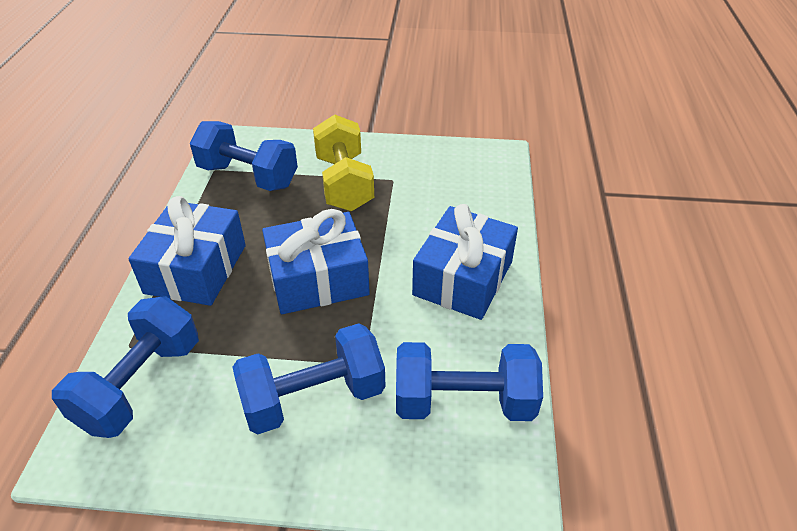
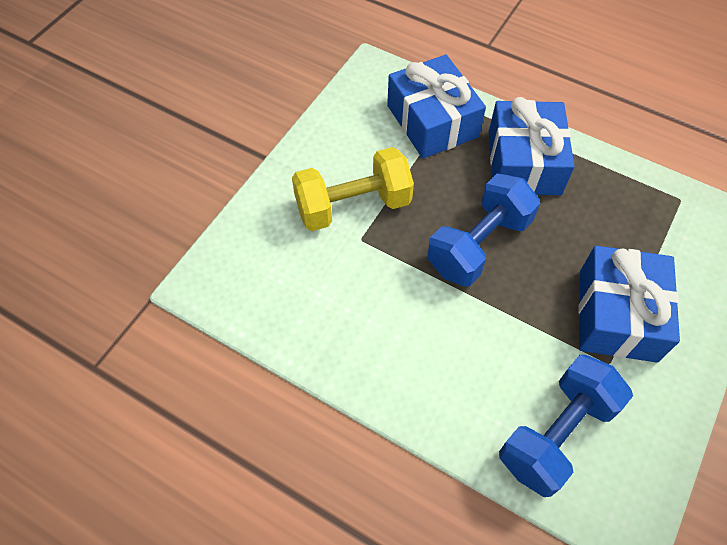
blue dumbbell: 4 -> 2

